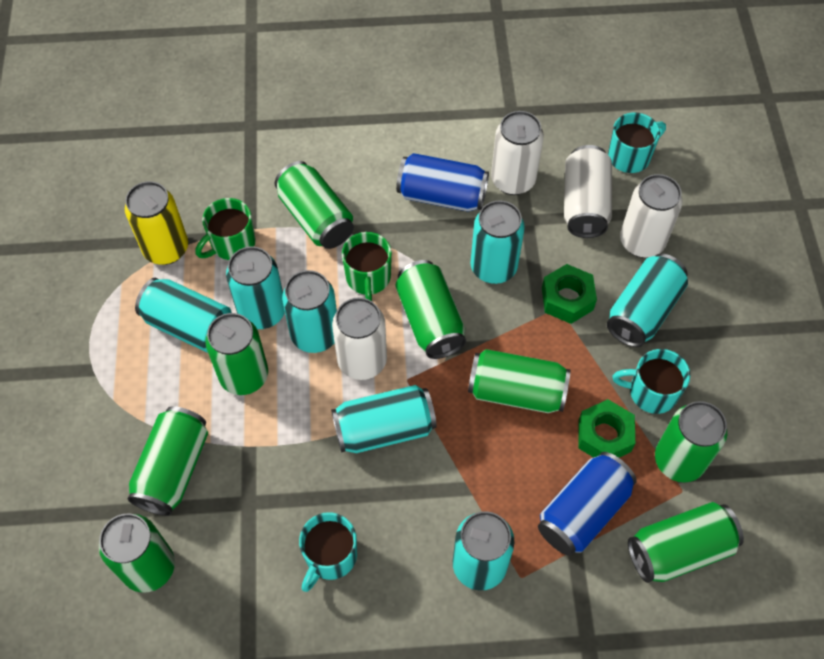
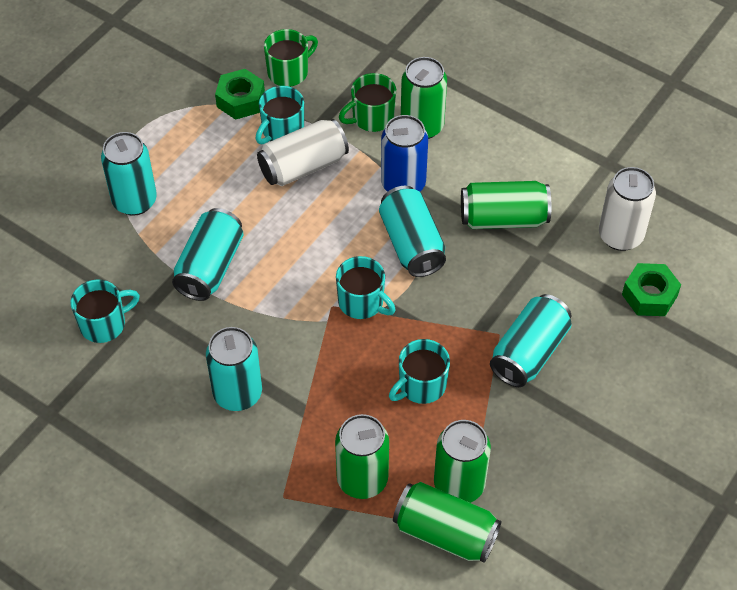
blue can: 2 -> 1
green can: 8 -> 5
turquoise can: 7 -> 5
turquoise mug: 3 -> 4
white can: 4 -> 2
yellow can: 1 -> 0

